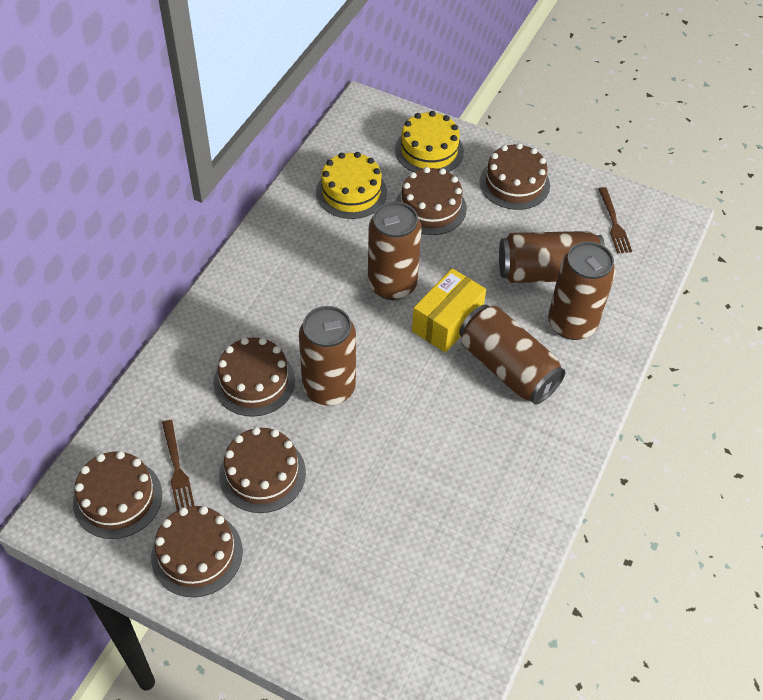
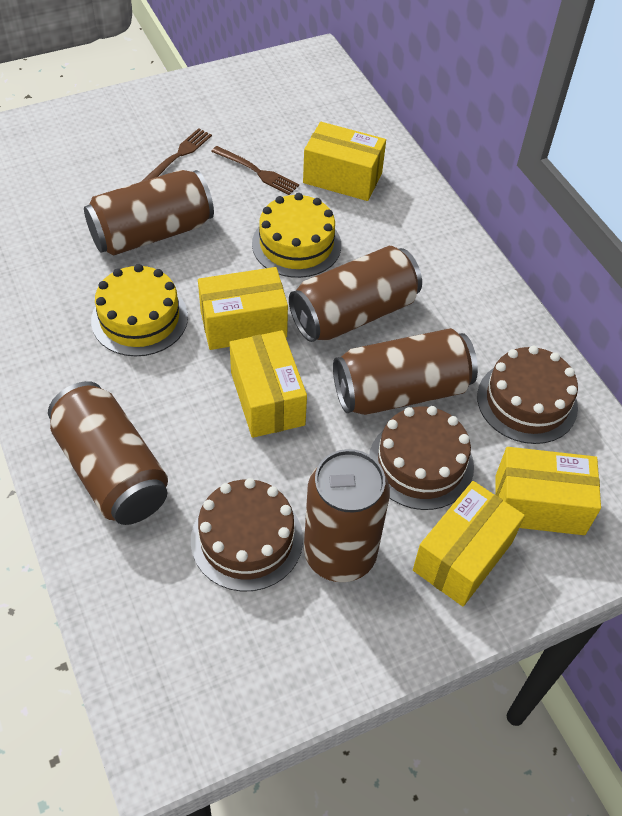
brown cake: 6 -> 3
yellow box: 1 -> 5

